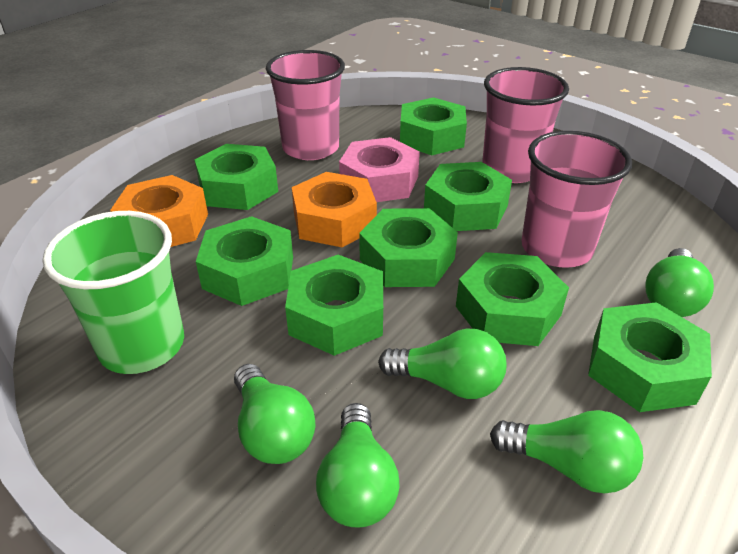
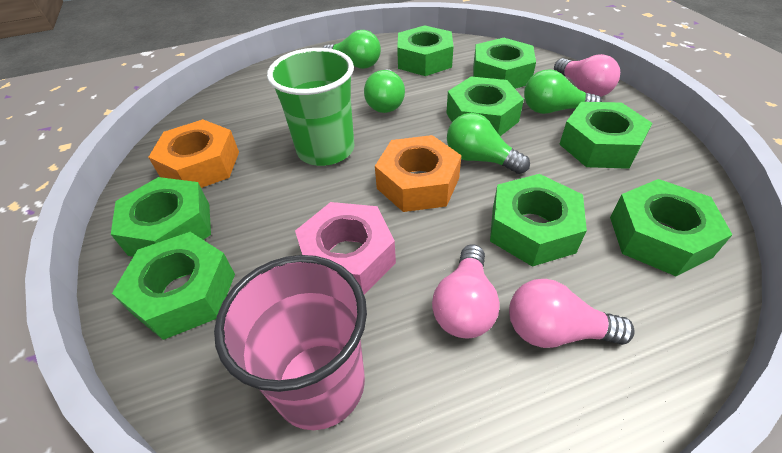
green light bulb: 5 -> 4
pink cup: 3 -> 1
pink light bulb: 0 -> 3

